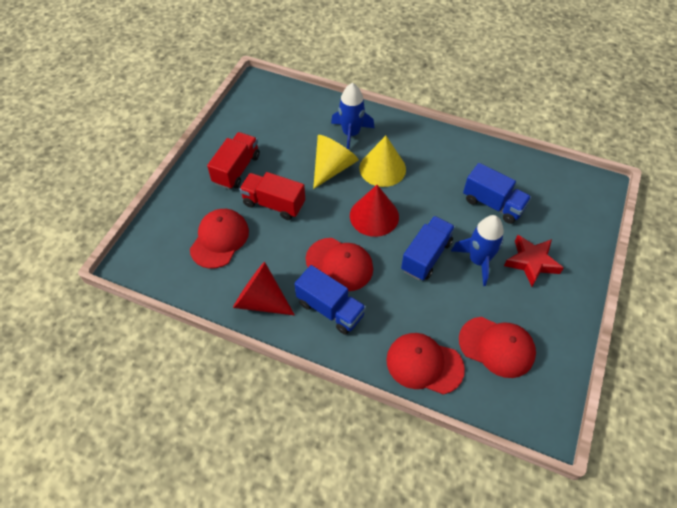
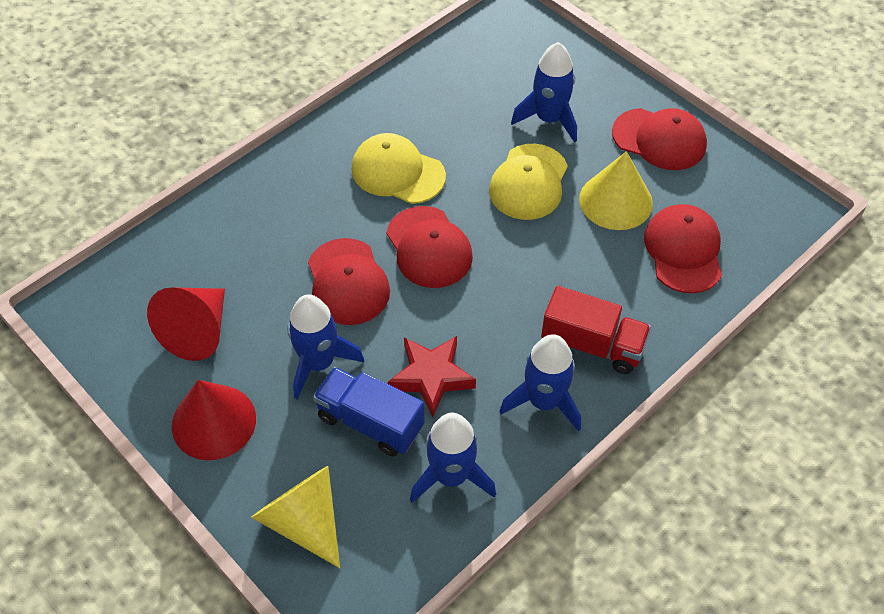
blue rocket: 2 -> 4
blue truck: 3 -> 1
red truck: 2 -> 1
yellow cap: 0 -> 2

